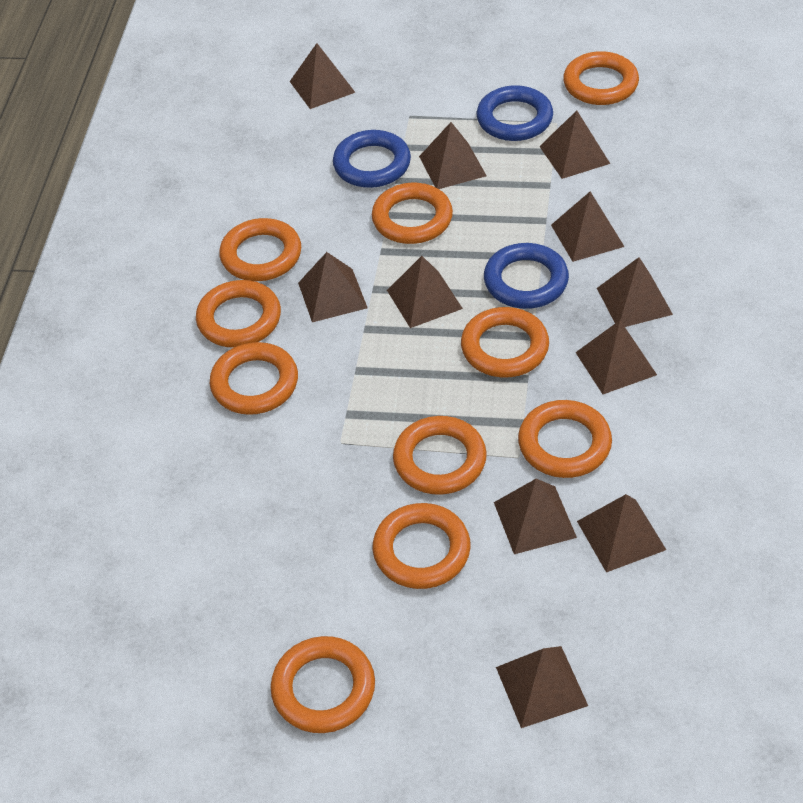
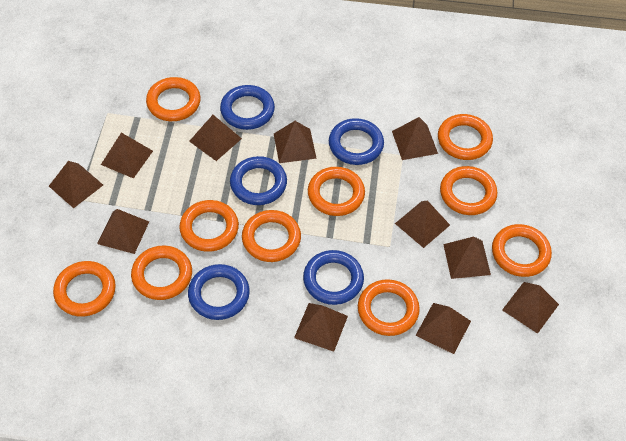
blue ring: 3 -> 5

